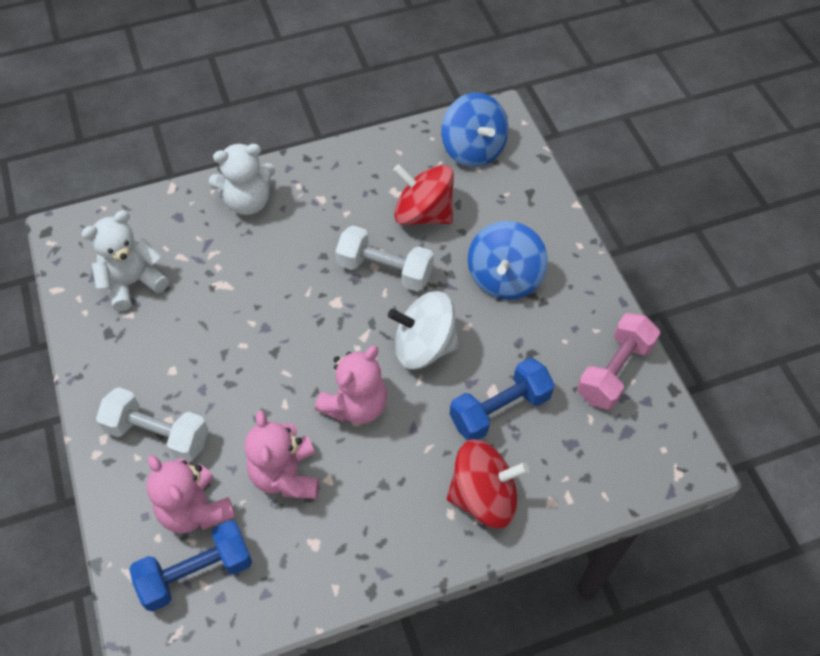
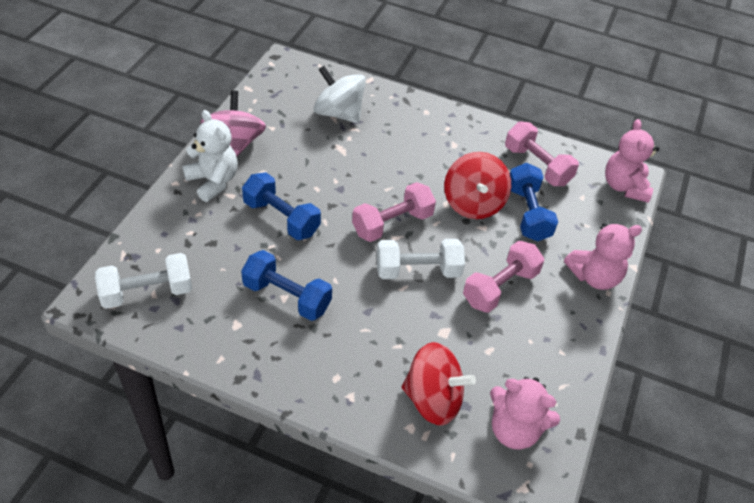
blue dumbbell: 2 -> 3
blue spinning top: 2 -> 0
pink dumbbell: 1 -> 3
pink spinning top: 0 -> 1
white teddy bear: 2 -> 1

